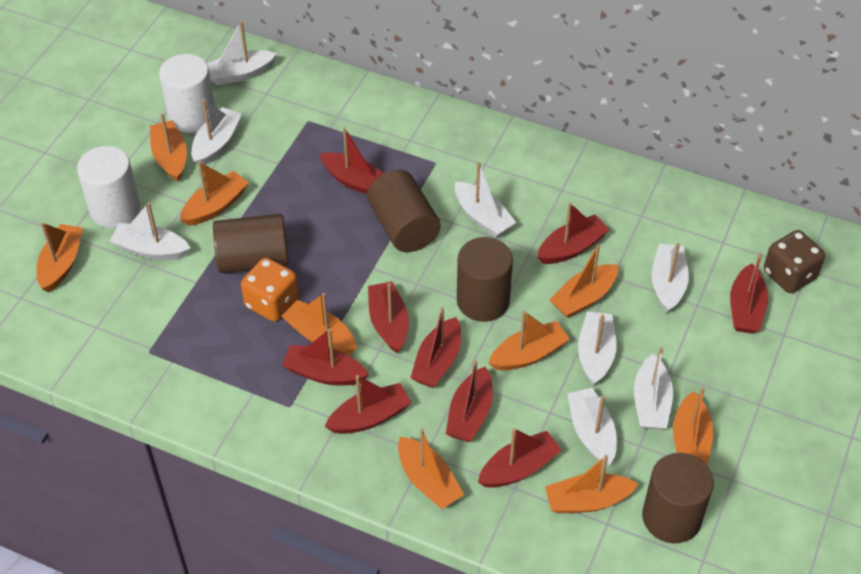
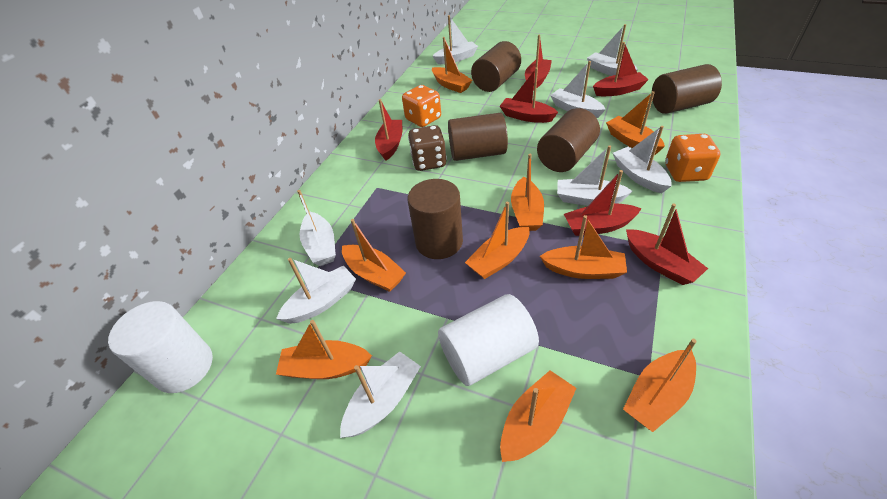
brown cylinder: 4 -> 5
orange dice: 1 -> 2
red boat: 9 -> 6

